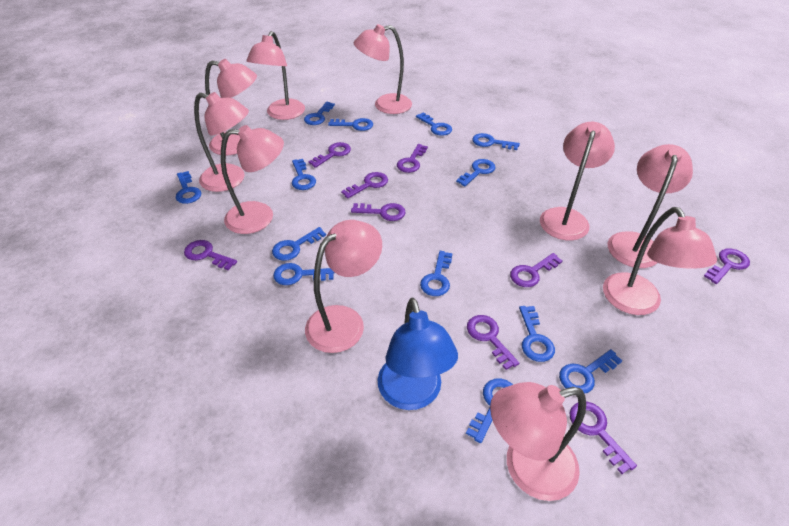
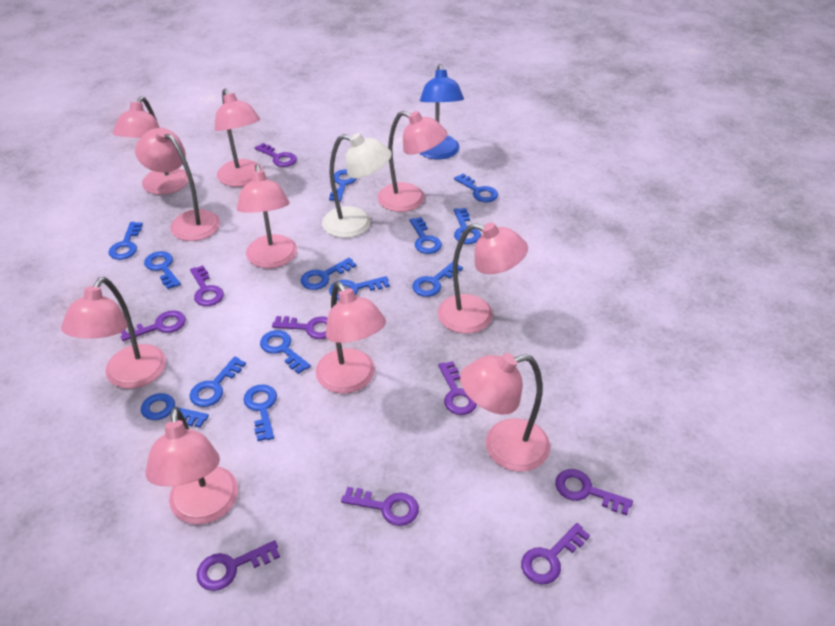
white lamp: 0 -> 1

